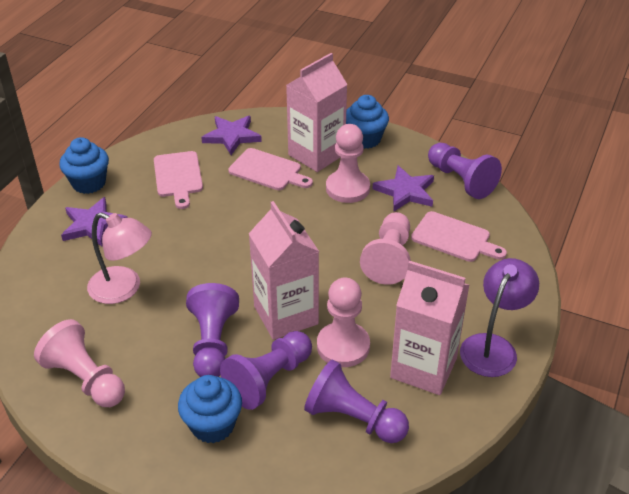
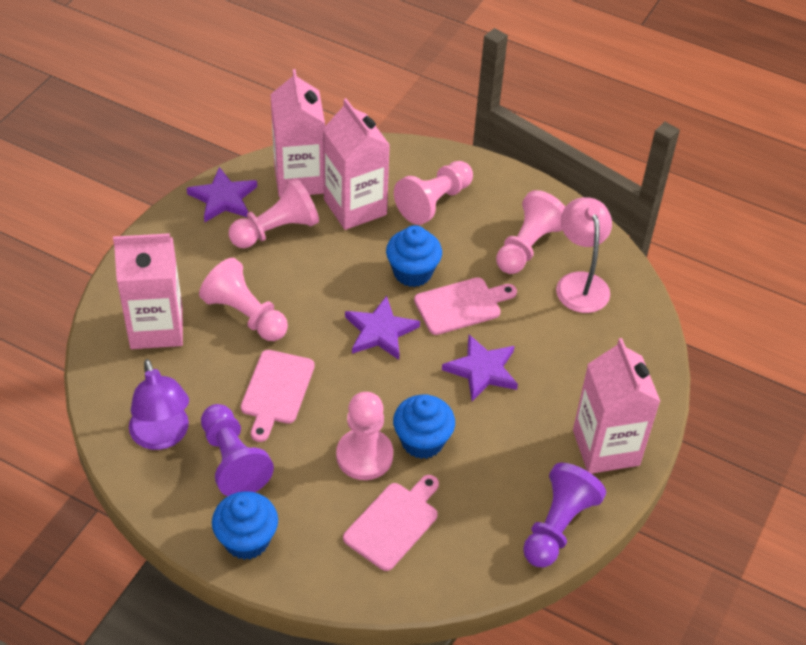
pink carton: 3 -> 4
pink pawn: 4 -> 5
purple pawn: 4 -> 2

